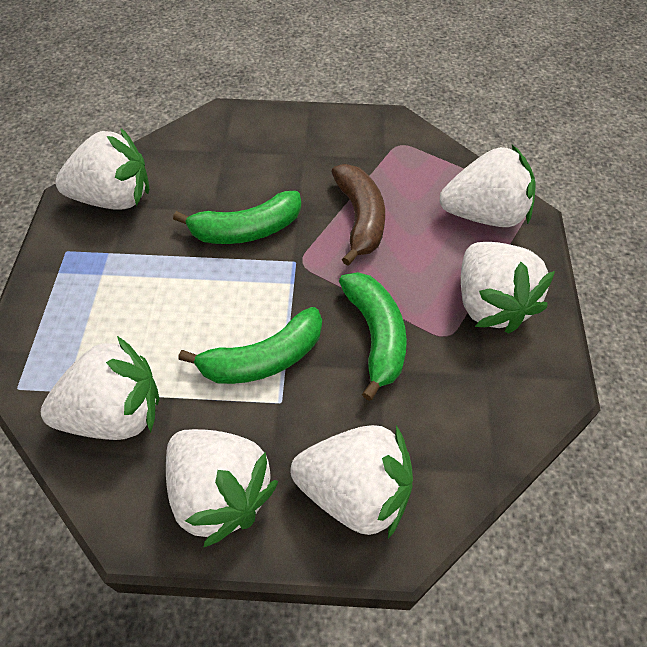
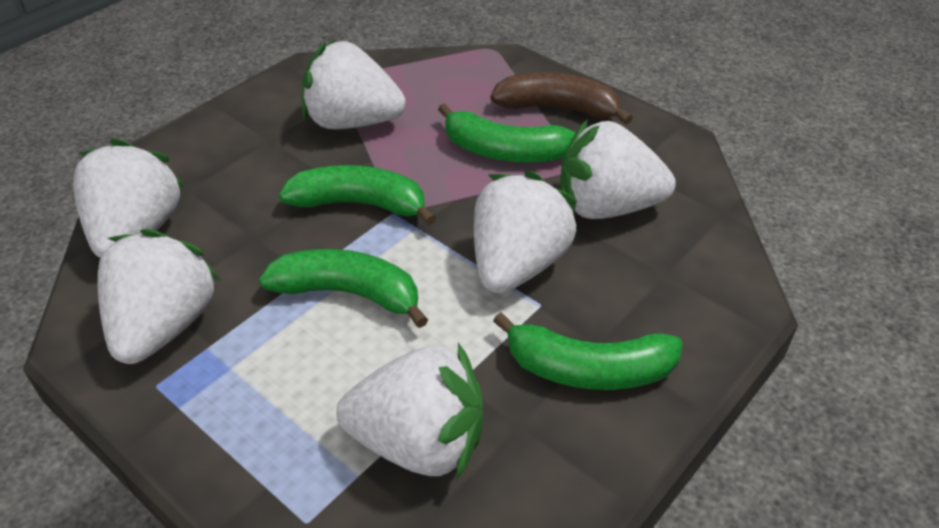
green banana: 3 -> 4

